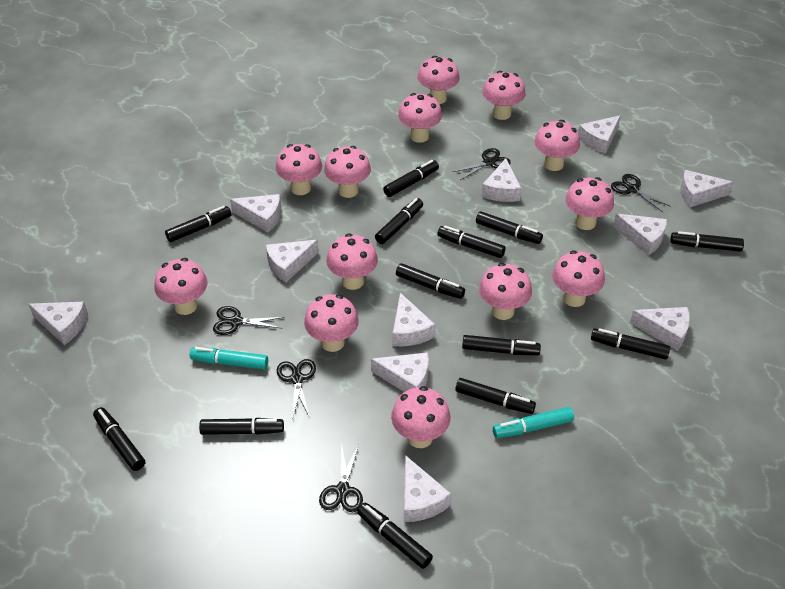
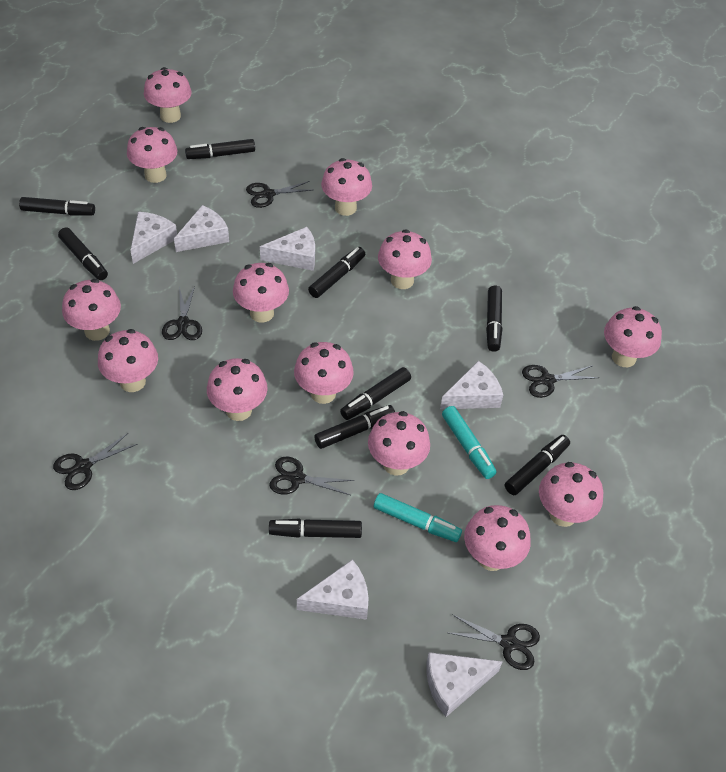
black marker: 13 -> 9
black scissors: 5 -> 6
white cheese: 11 -> 6

